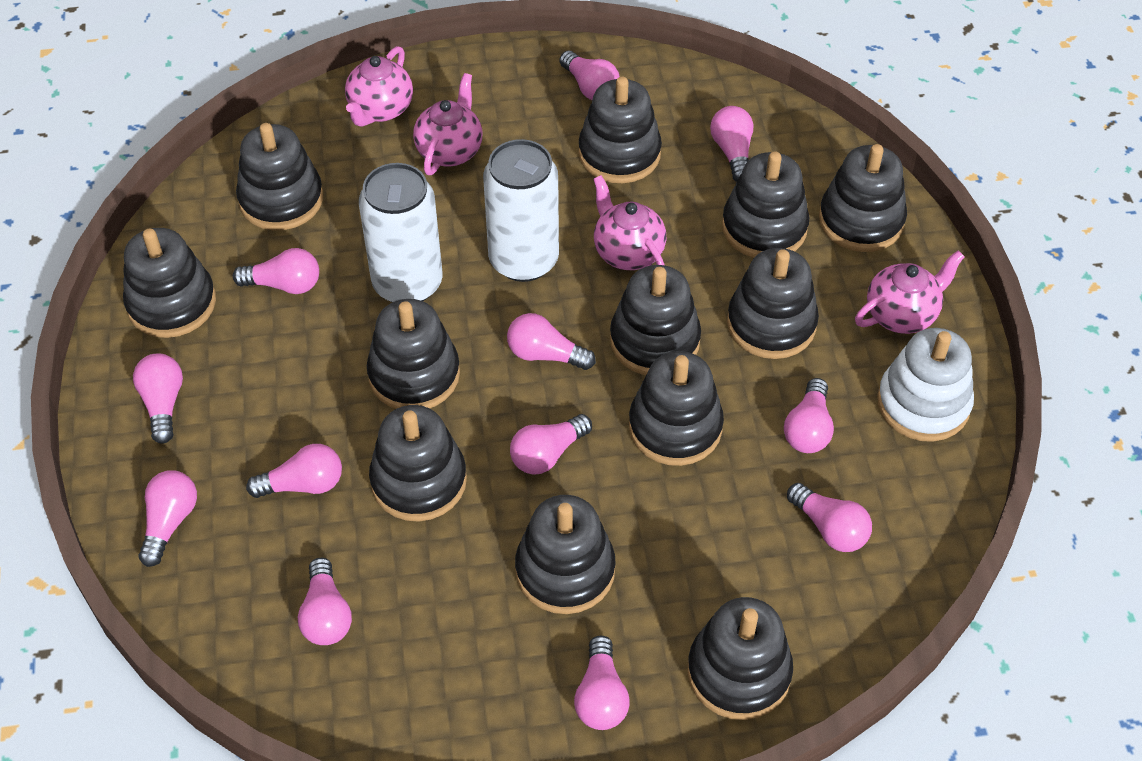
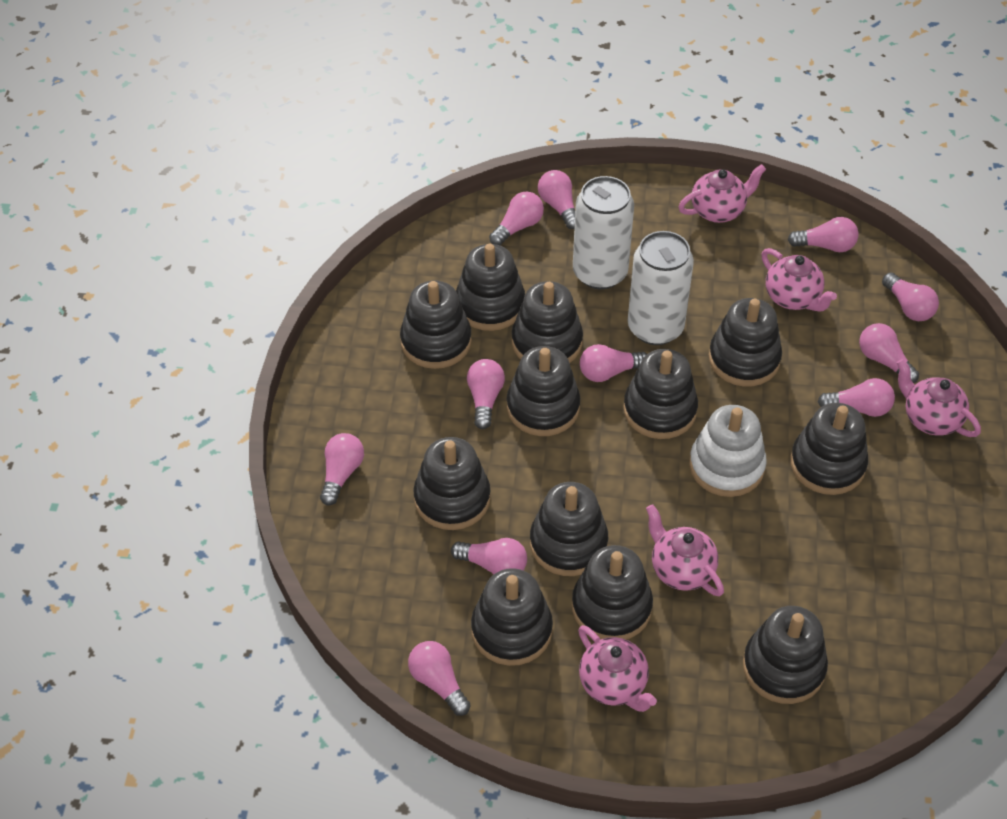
pink light bulb: 12 -> 11
pink teapot: 4 -> 5

